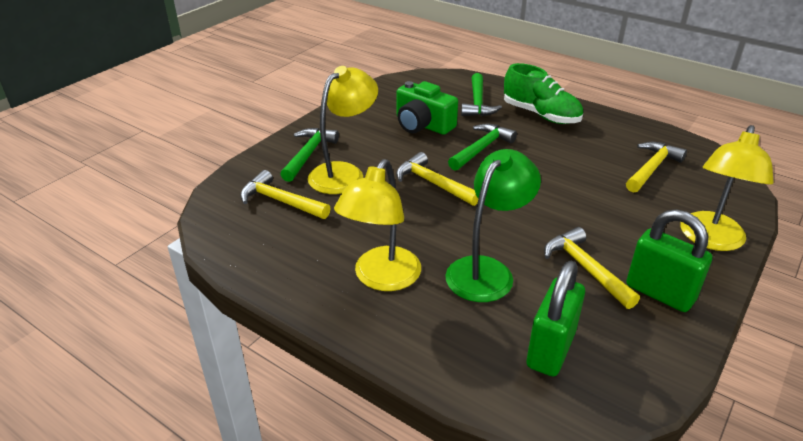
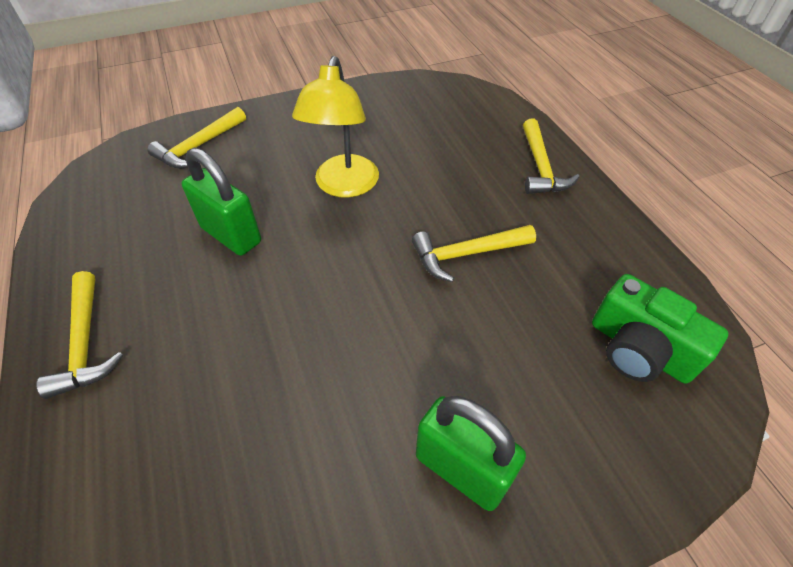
green hammer: 3 -> 0
green lamp: 1 -> 0
green shoe: 1 -> 0
yellow lamp: 3 -> 1

